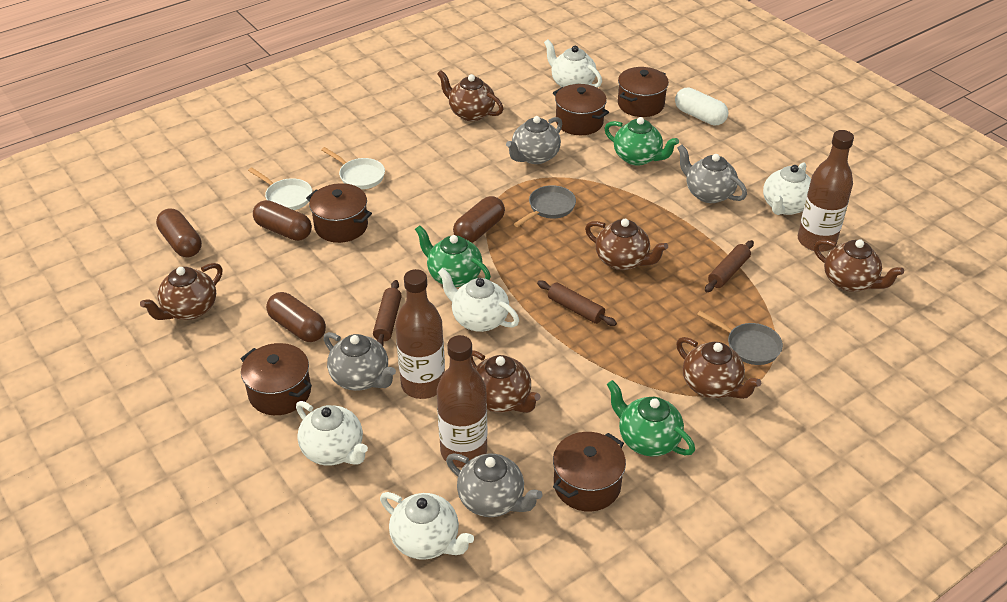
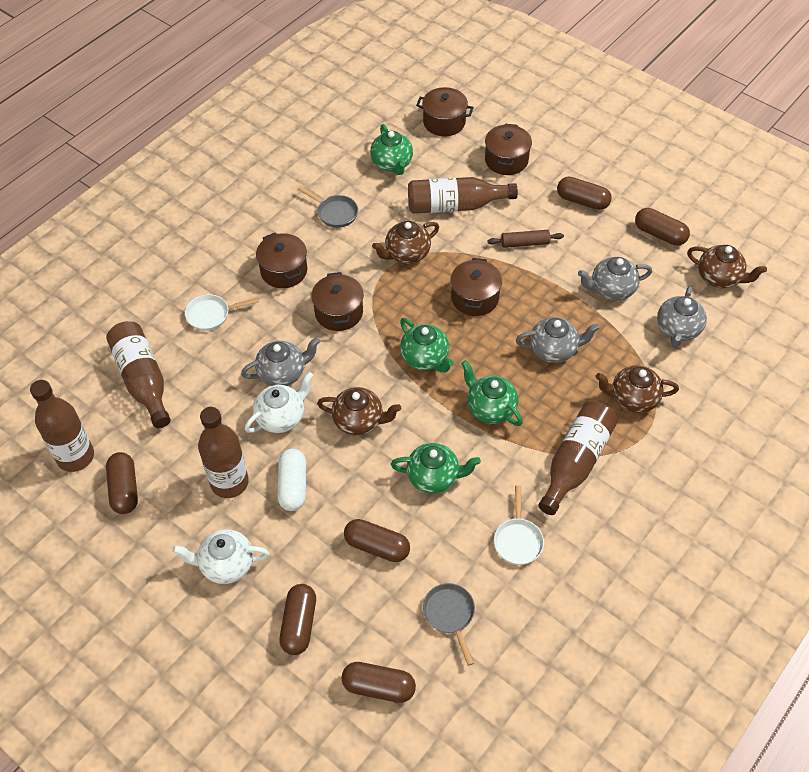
brown bottle: 3 -> 5
brown capsule: 4 -> 6
brown rolling pin: 3 -> 1
brown teapot: 6 -> 4
green teapot: 3 -> 4
white teapot: 5 -> 2

